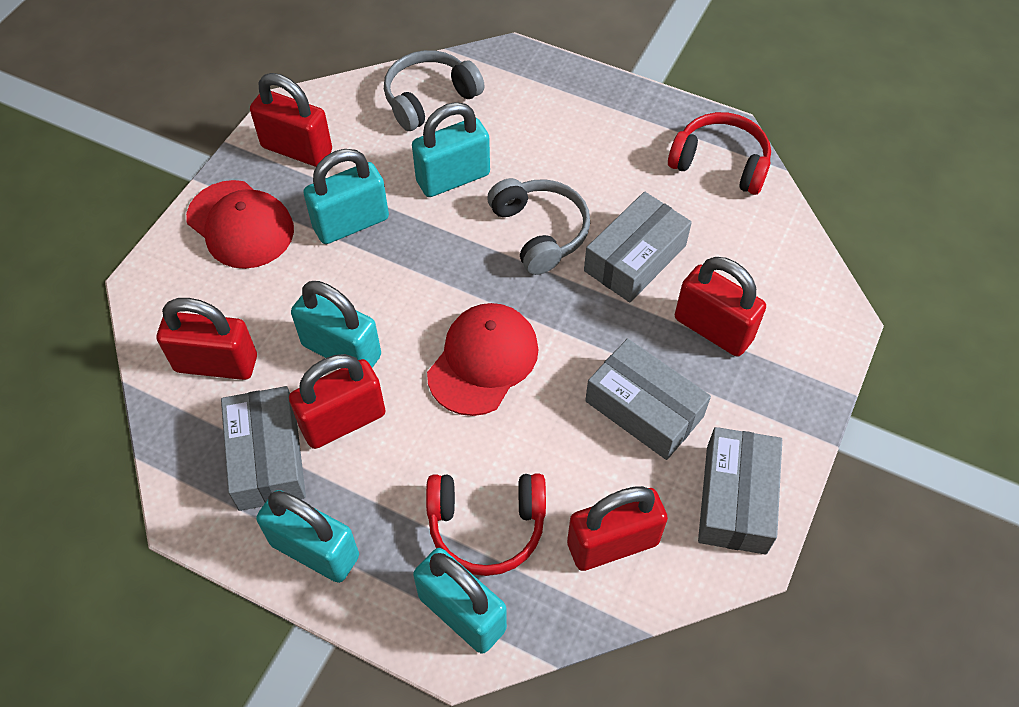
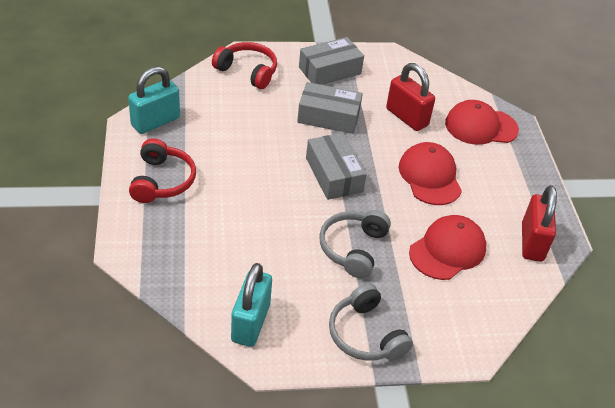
grey box: 4 -> 3
red cap: 2 -> 3
red padlock: 5 -> 2
turquoise padlock: 5 -> 2

